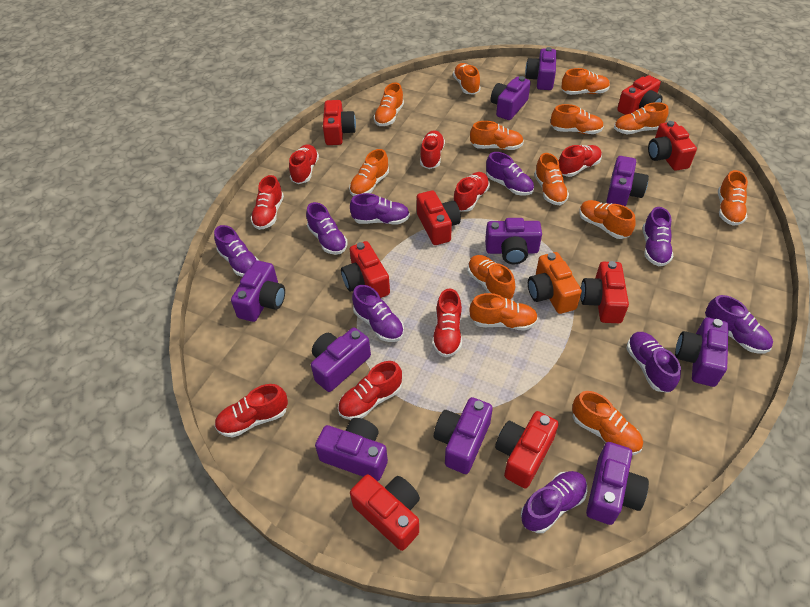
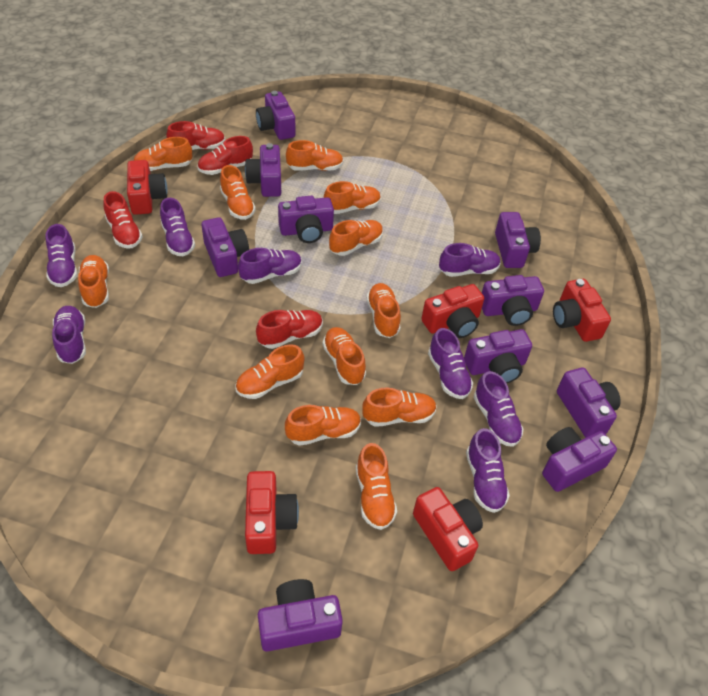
orange camera: 1 -> 0
orange shoe: 13 -> 12
purple shoe: 9 -> 8
red camera: 8 -> 5
red shoe: 8 -> 4

